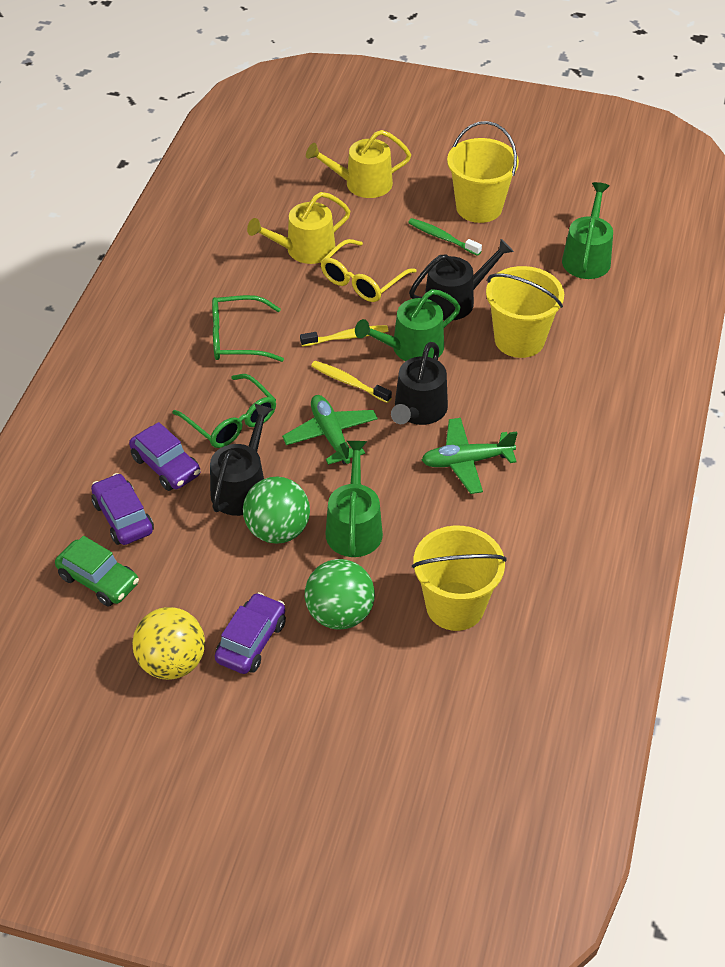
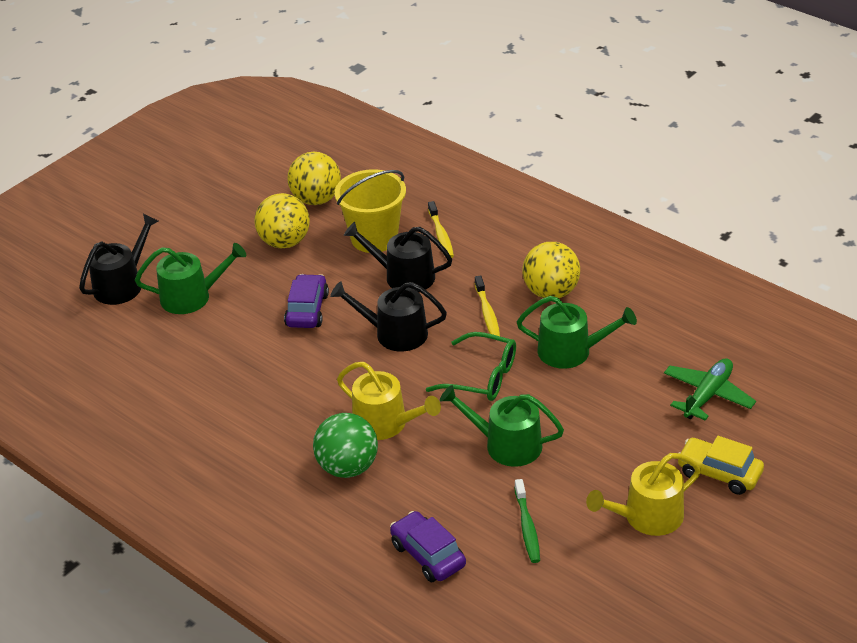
green ball: 2 -> 1
green car: 1 -> 0
green glasses: 2 -> 1
green plane: 2 -> 1
purple car: 3 -> 2
yellow ball: 1 -> 3
yellow bucket: 3 -> 1
yellow car: 0 -> 1
yellow glasses: 1 -> 0

